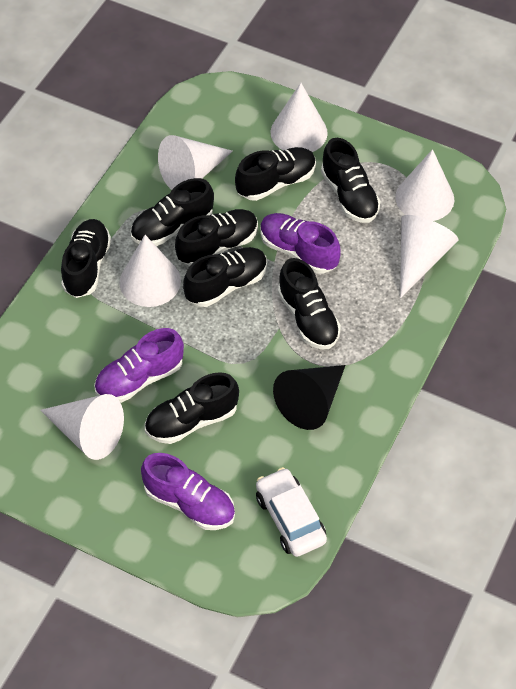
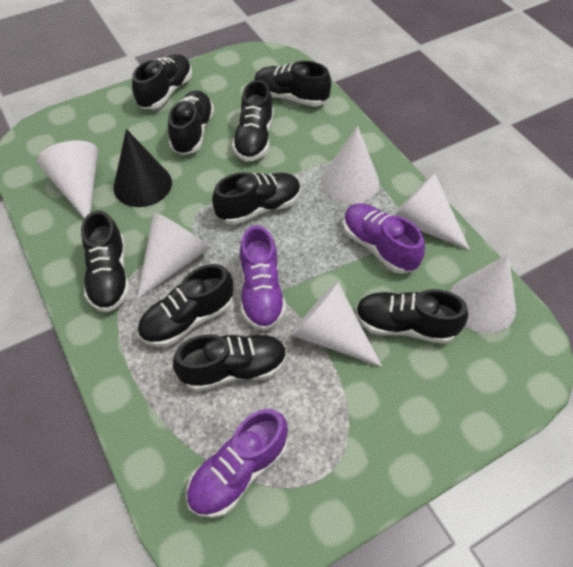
black shoe: 8 -> 9
white car: 1 -> 0

